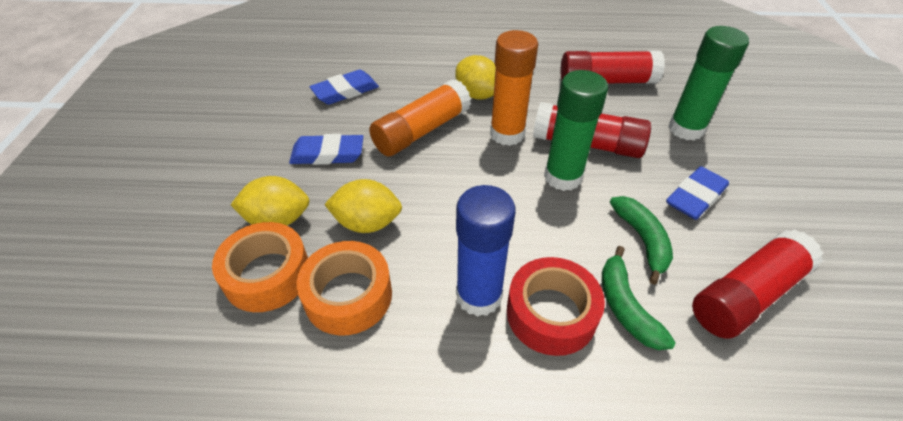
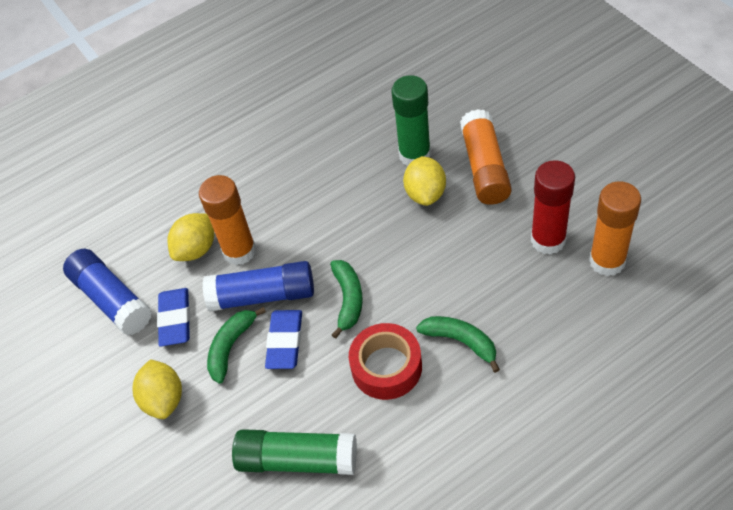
blue eraser: 3 -> 2
blue glue stick: 1 -> 2
green banana: 2 -> 3
orange glue stick: 2 -> 3
orange tape: 2 -> 0
red glue stick: 3 -> 1

